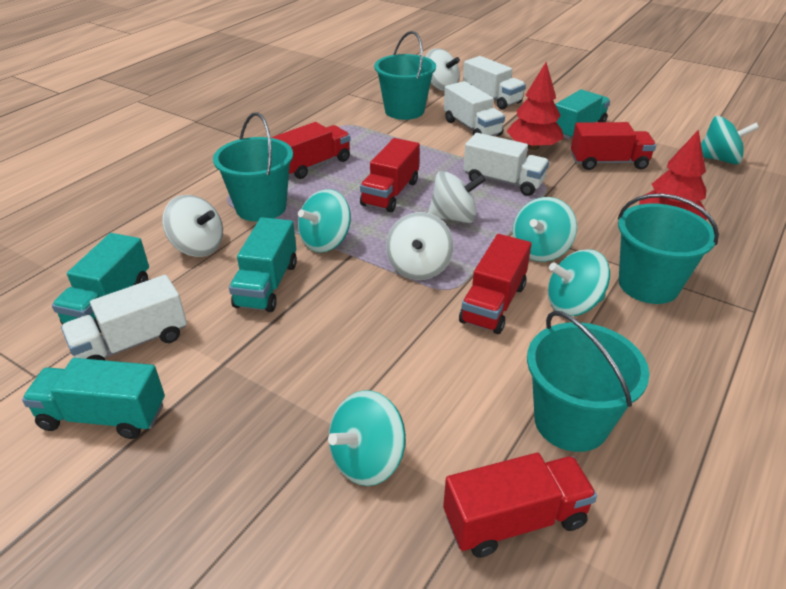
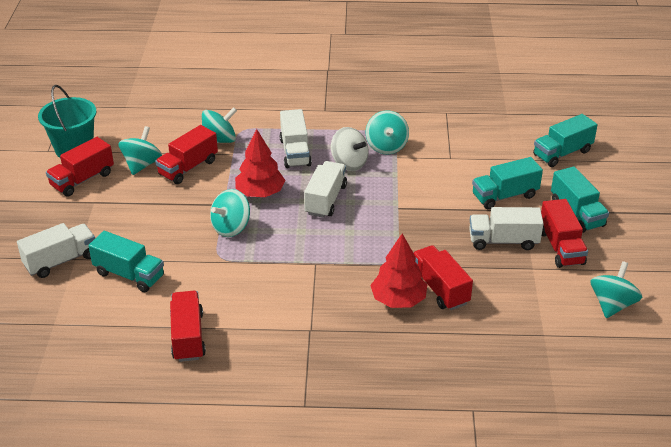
turquoise bucket: 4 -> 1
white spinning top: 4 -> 1

